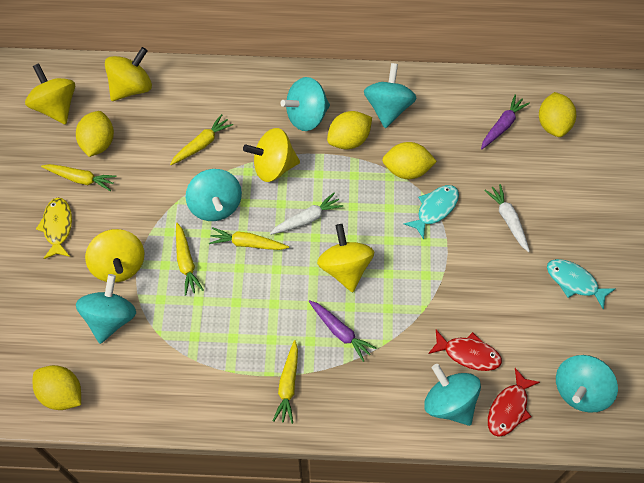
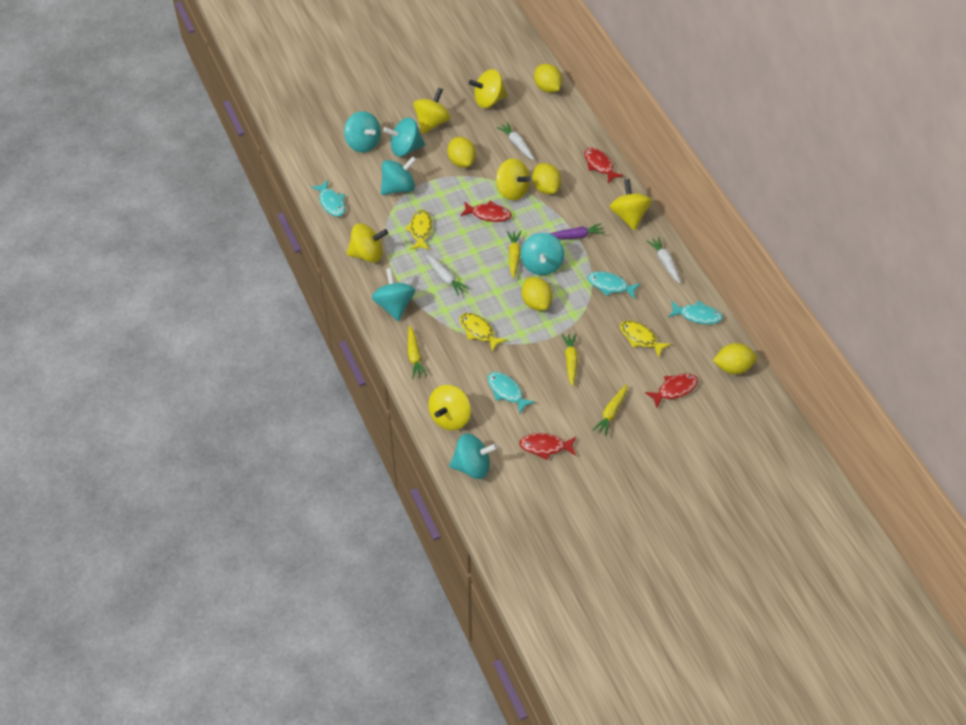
purple carrot: 2 -> 1
red fish: 2 -> 4
turquoise fish: 2 -> 4
white carrot: 2 -> 3
yellow carrot: 5 -> 4
yellow fish: 1 -> 3
yellow spinning top: 5 -> 6

